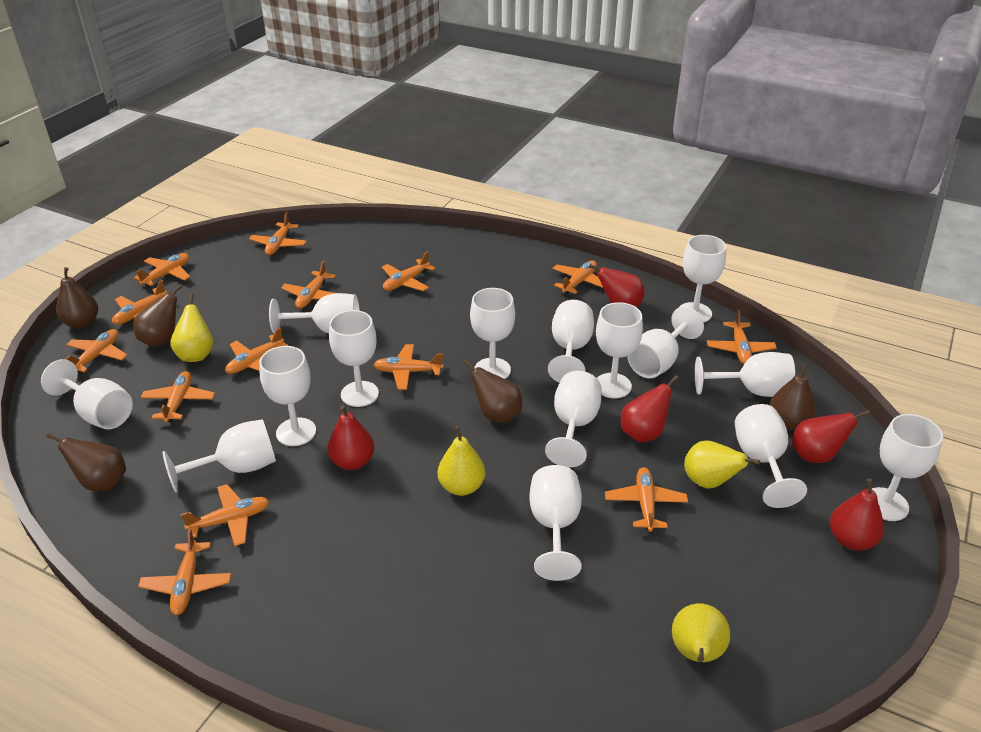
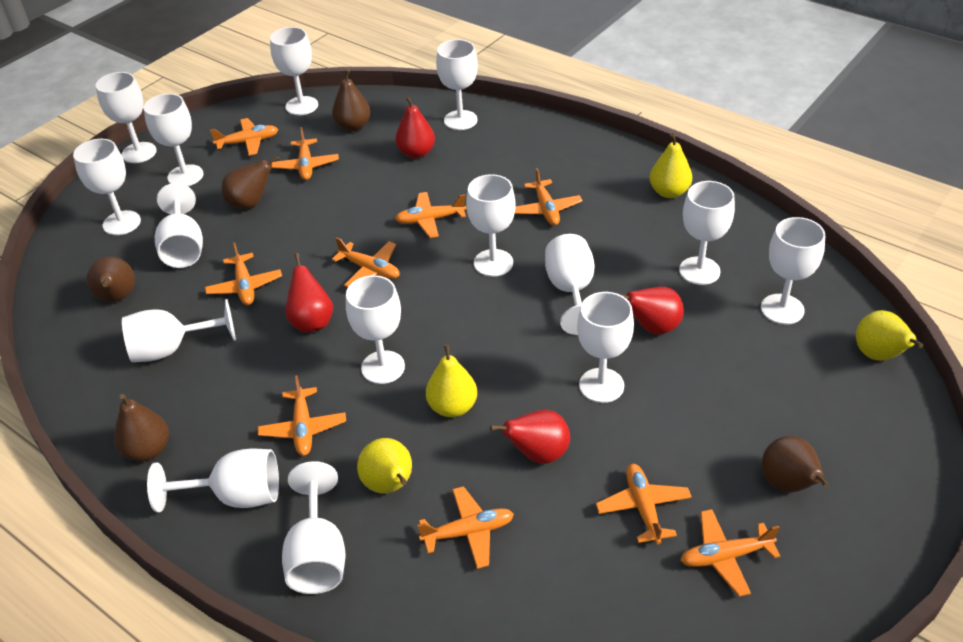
orange plane: 14 -> 10
red pear: 5 -> 4

